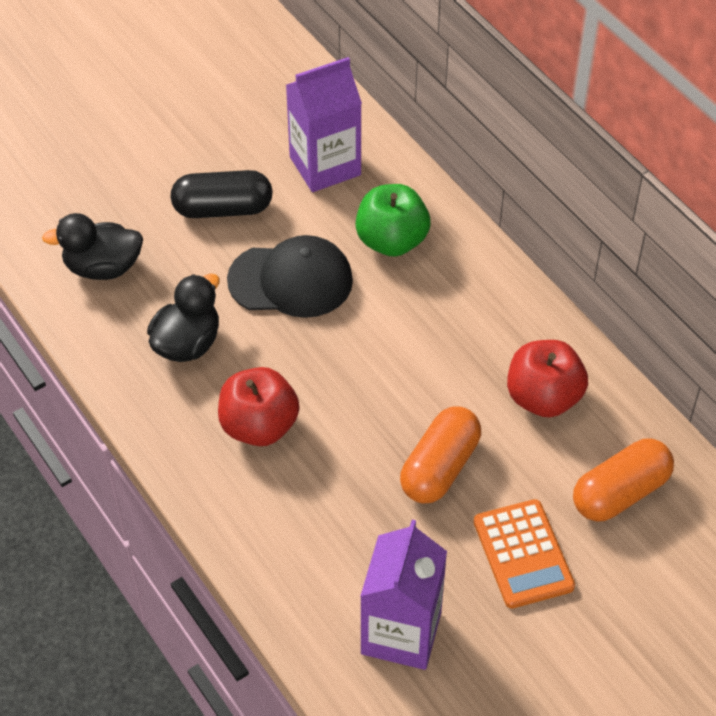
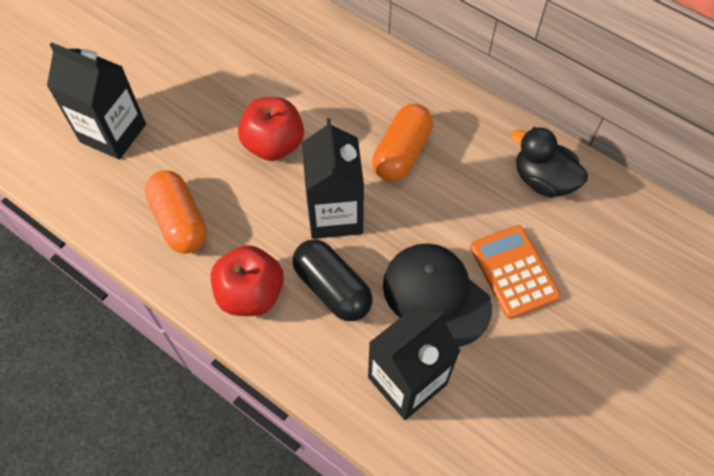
black carton: 0 -> 3
black duck: 2 -> 1
green apple: 1 -> 0
purple carton: 2 -> 0

